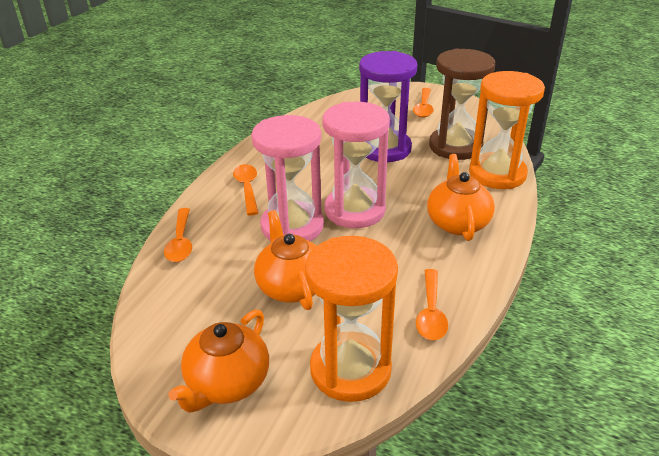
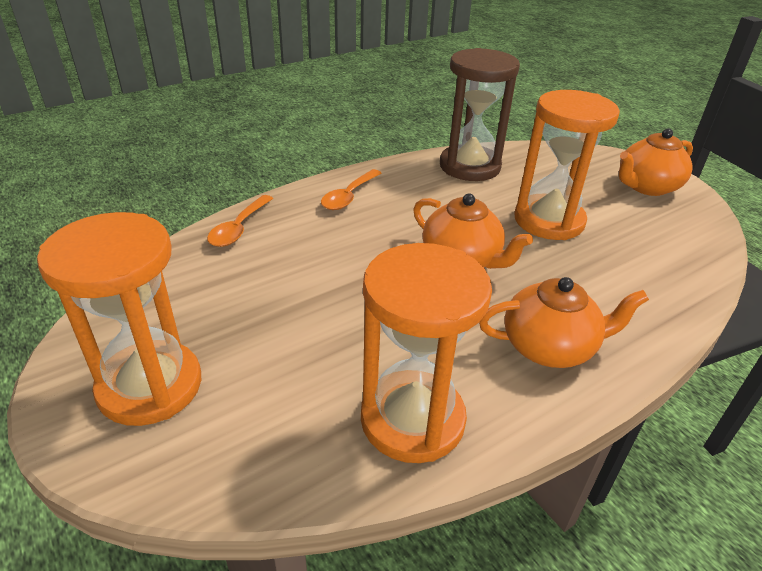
orange hourglass: 2 -> 3
orange spoon: 4 -> 2
pink hourglass: 2 -> 0
purple hourglass: 1 -> 0

